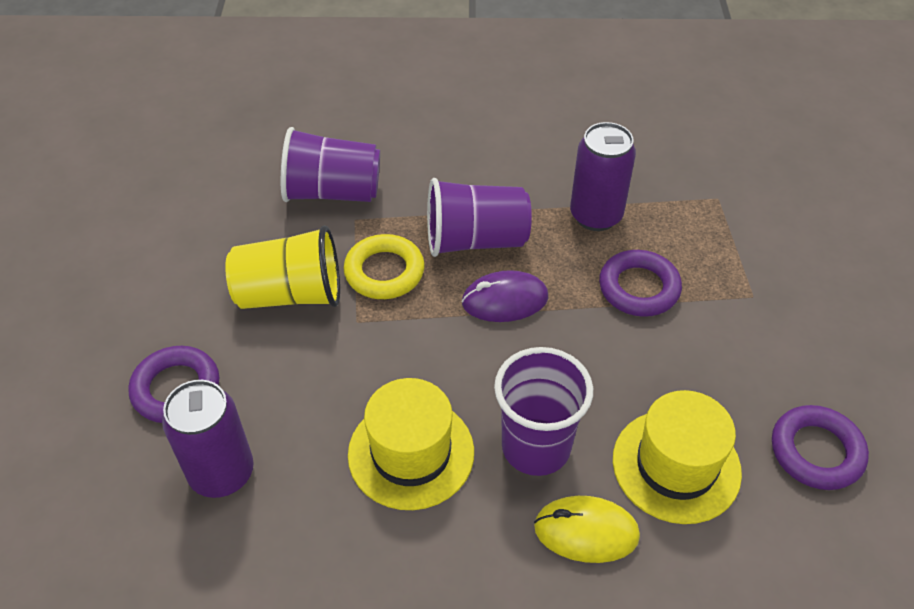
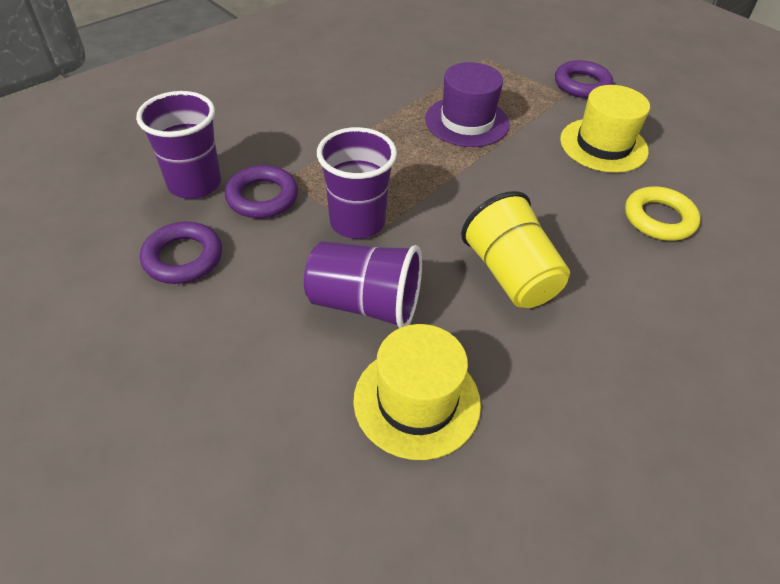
purple can: 2 -> 0
purple hat: 0 -> 1
purple mouse: 1 -> 0
yellow mouse: 1 -> 0

